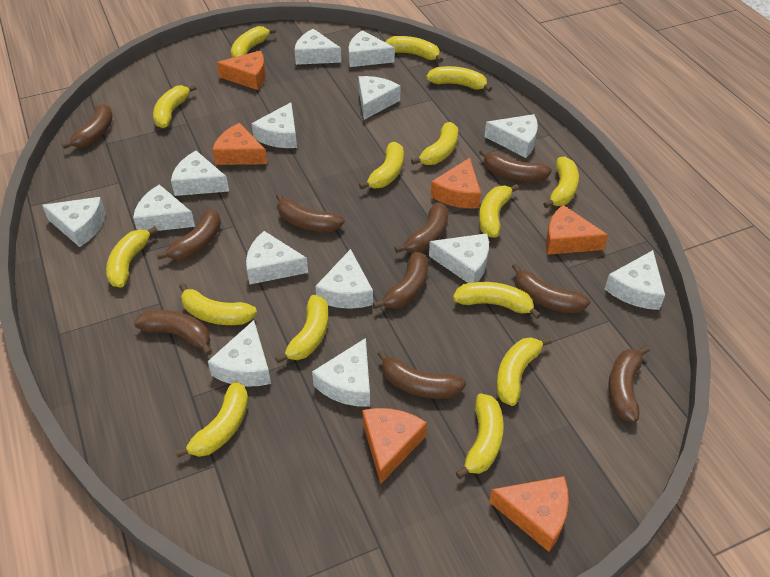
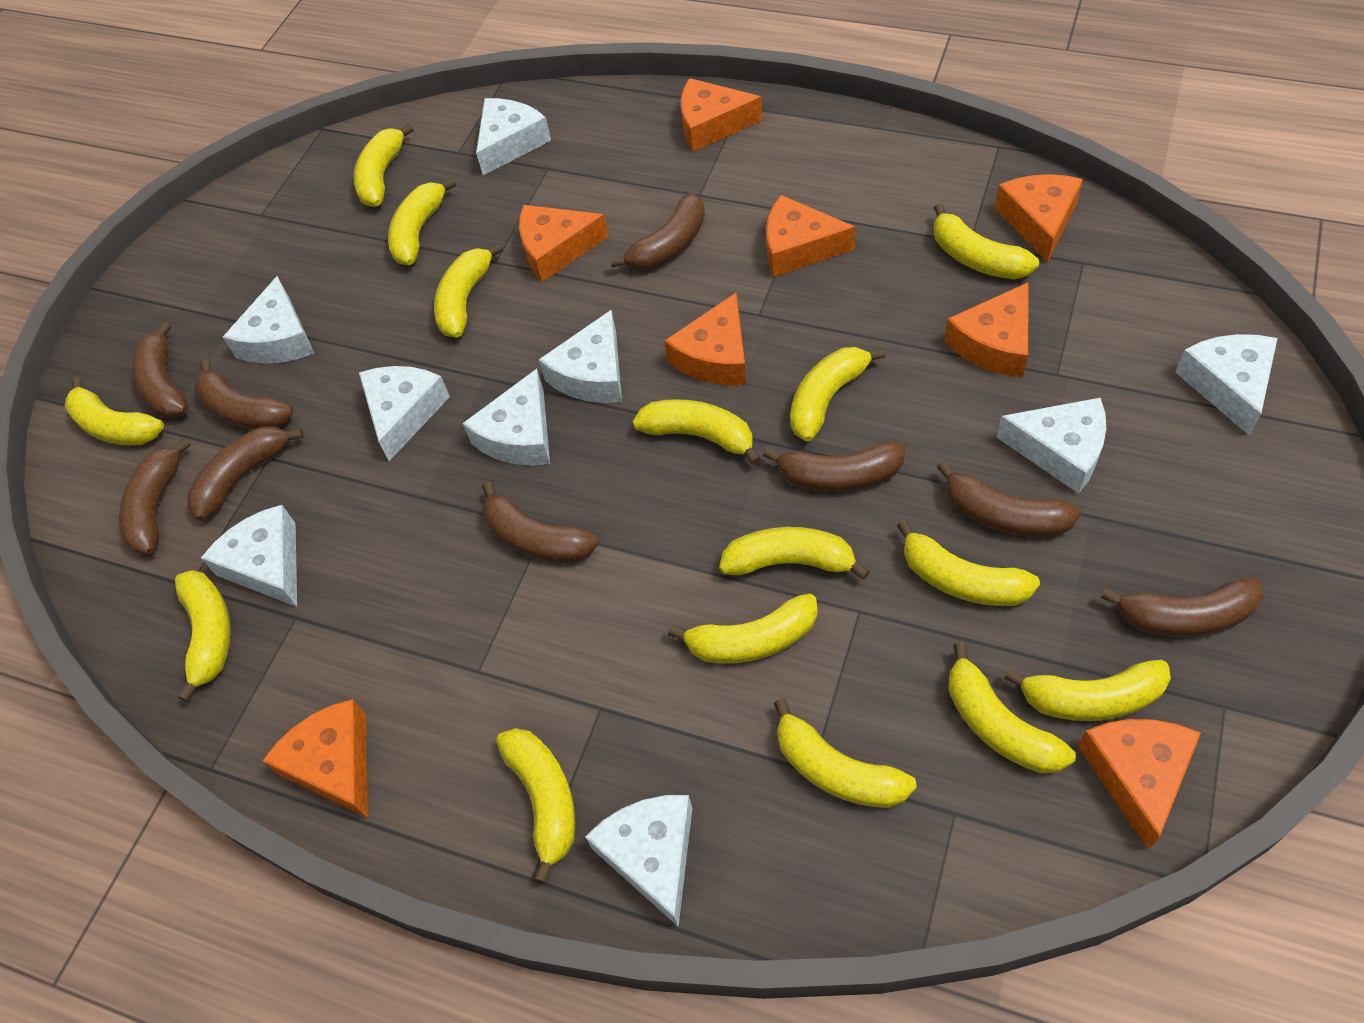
brown banana: 10 -> 9
orange cheese: 6 -> 8
white cheese: 14 -> 9

